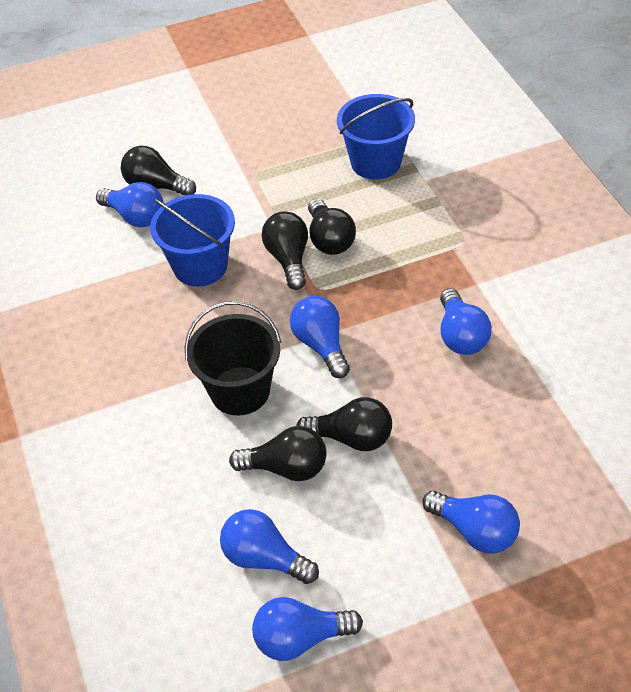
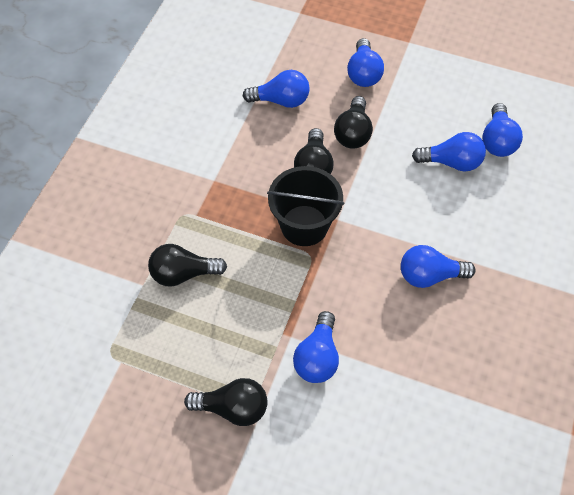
black light bulb: 5 -> 4
blue bucket: 2 -> 0

